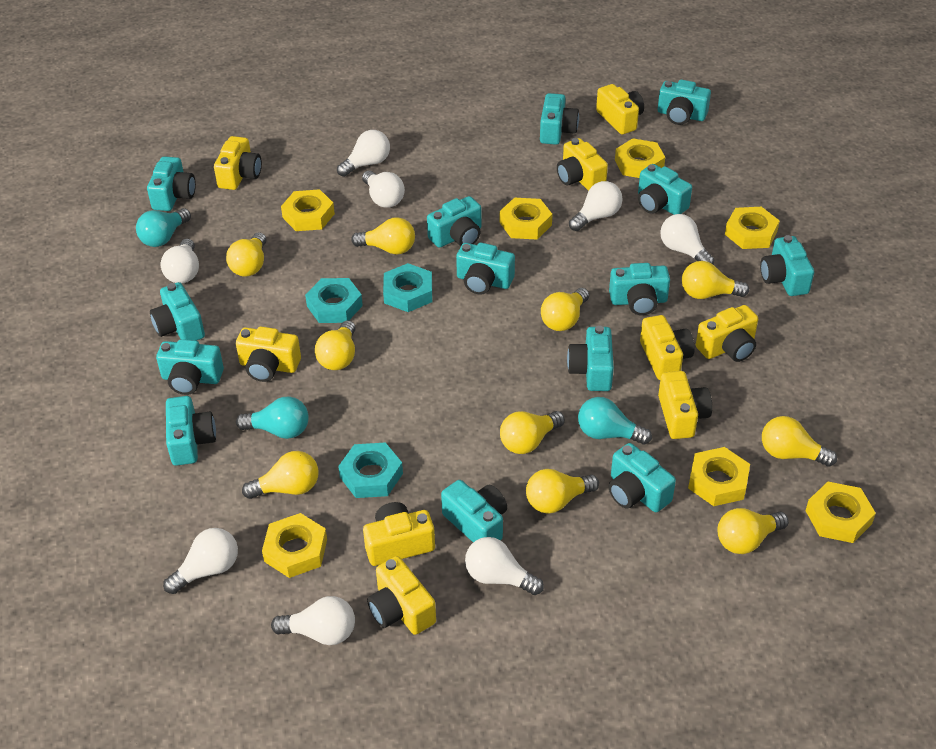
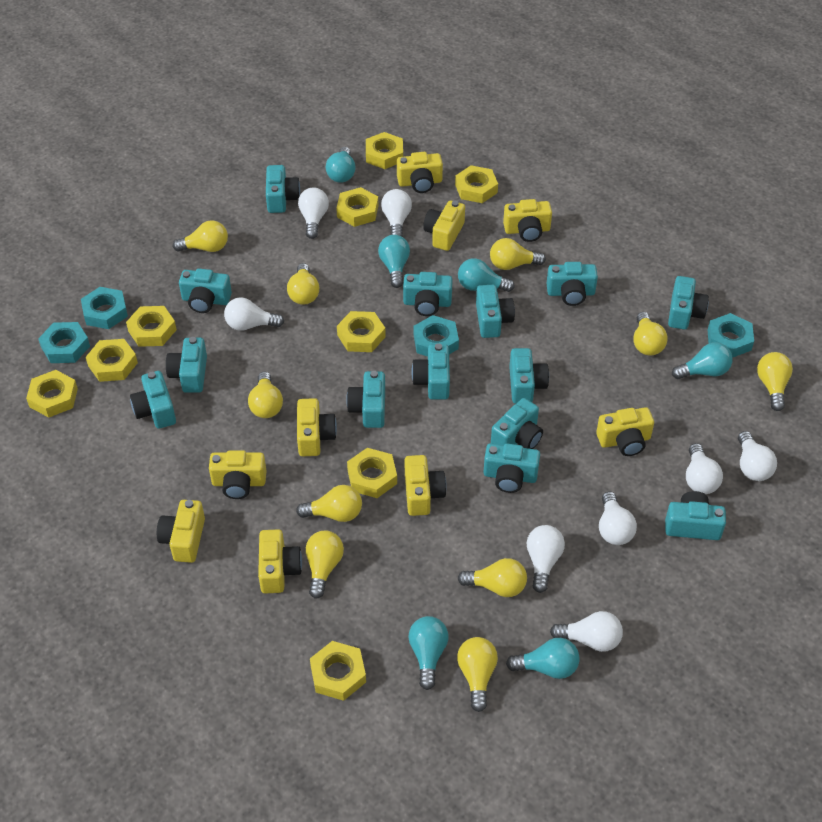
turquoise light bulb: 3 -> 6
turquoise nut: 3 -> 4
yellow nut: 7 -> 9

